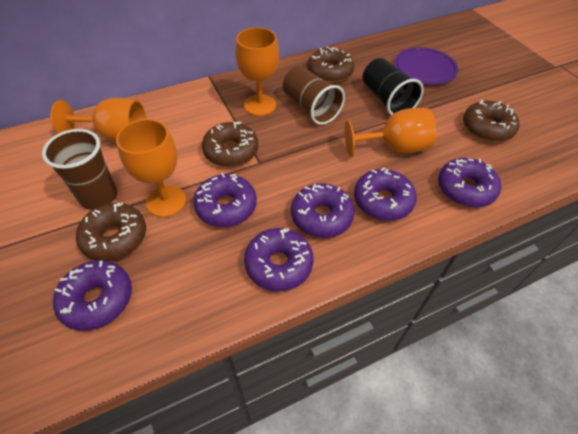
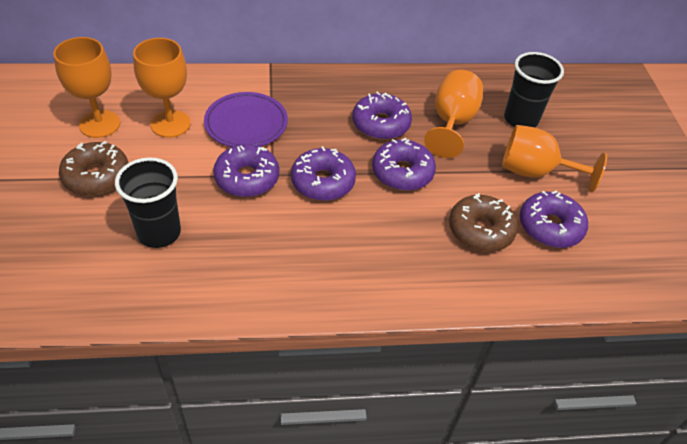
black cup: 1 -> 2
brown cup: 2 -> 0
brown donut: 4 -> 2
purple donut: 6 -> 5

